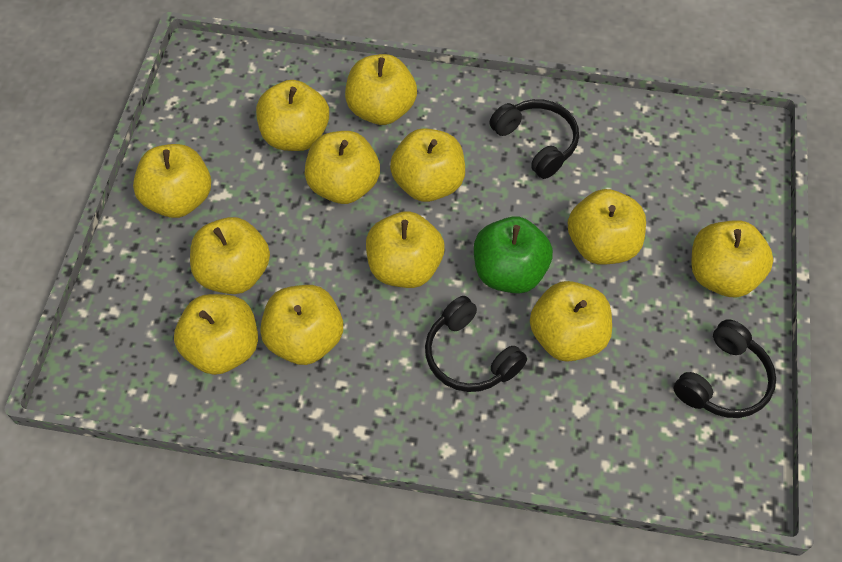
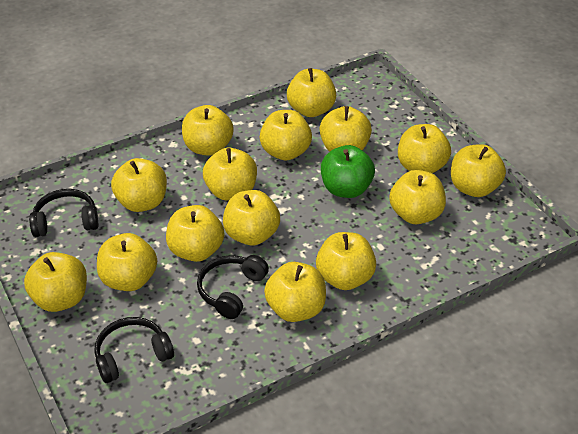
yellow apple: 12 -> 15

